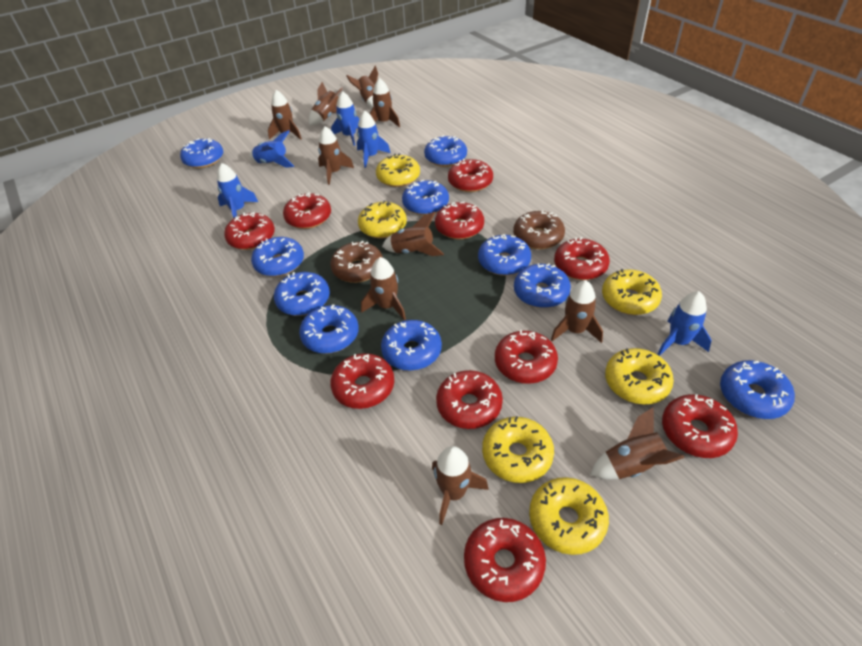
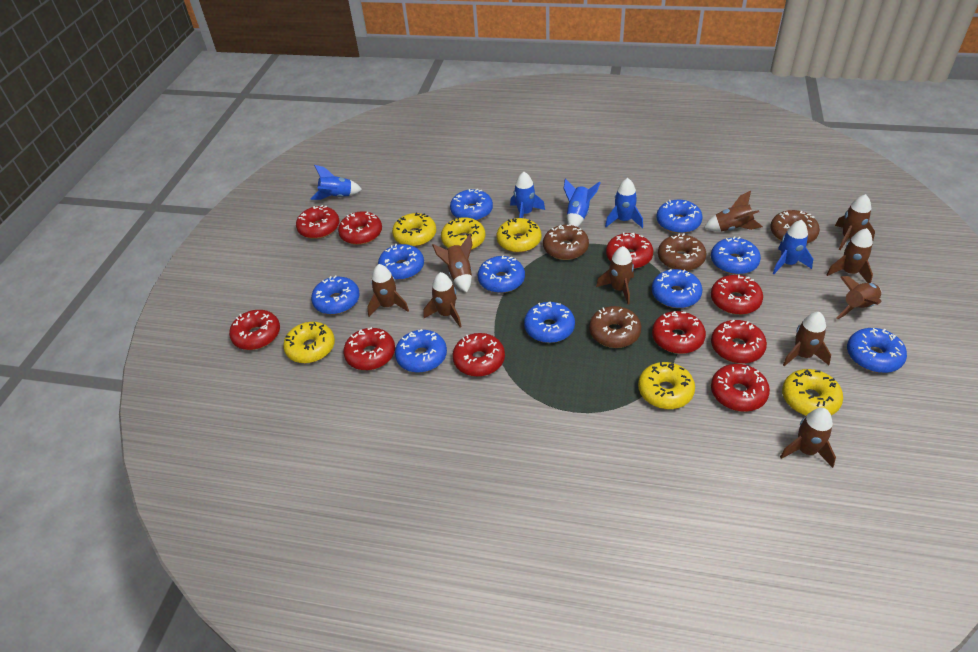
brown donut: 2 -> 4

